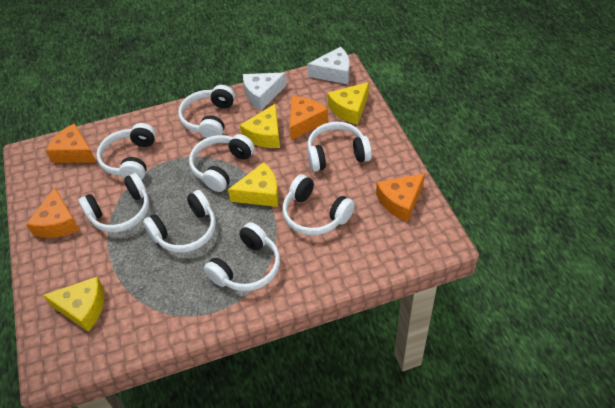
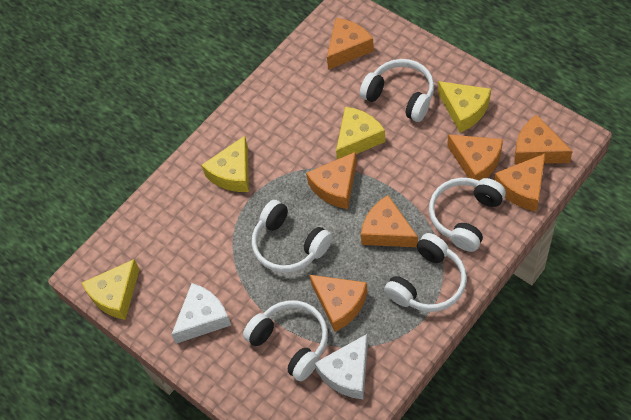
orange cheese: 4 -> 7
white headphones: 8 -> 5

